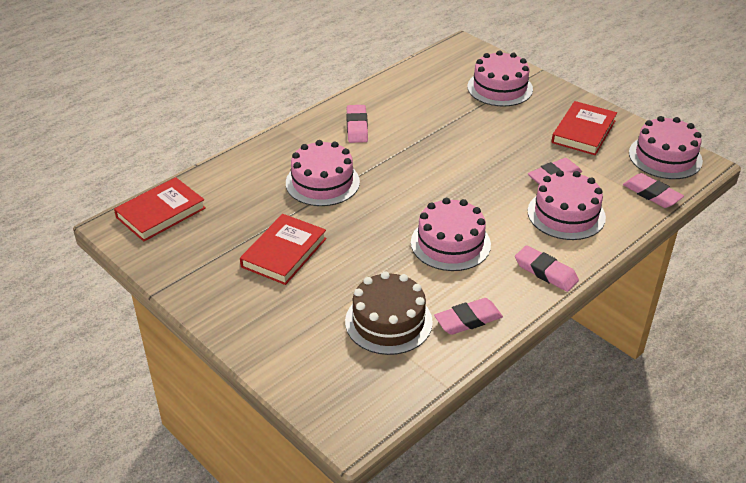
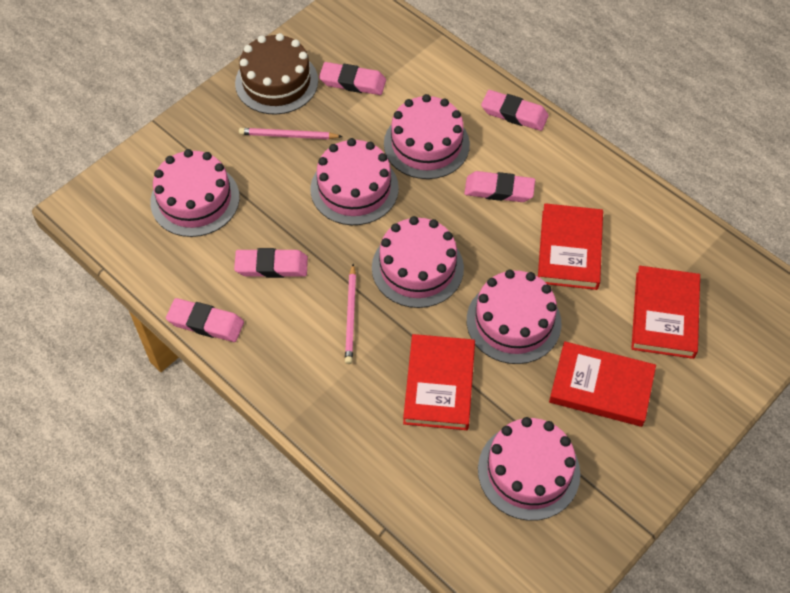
pink cake: 5 -> 6
pink pencil: 0 -> 2
red book: 3 -> 4

